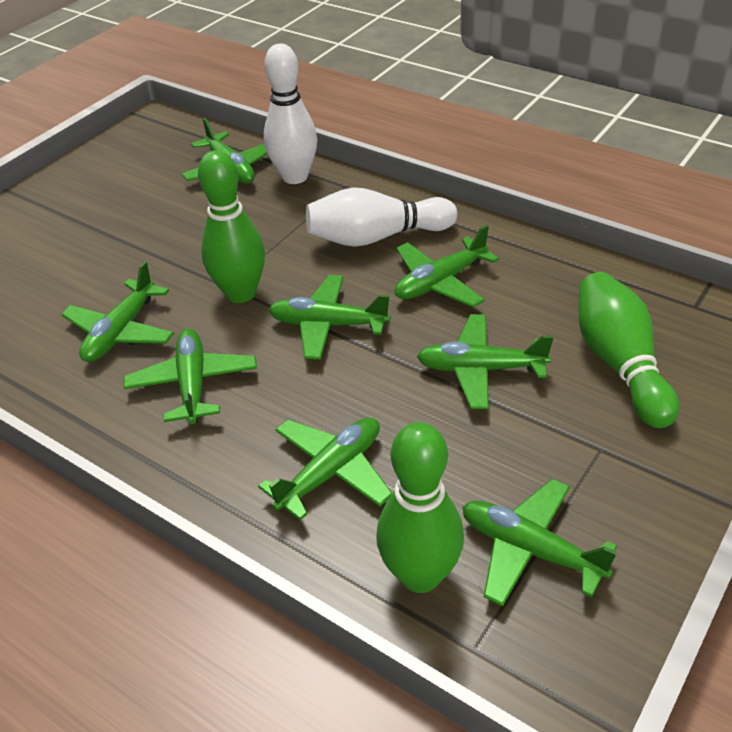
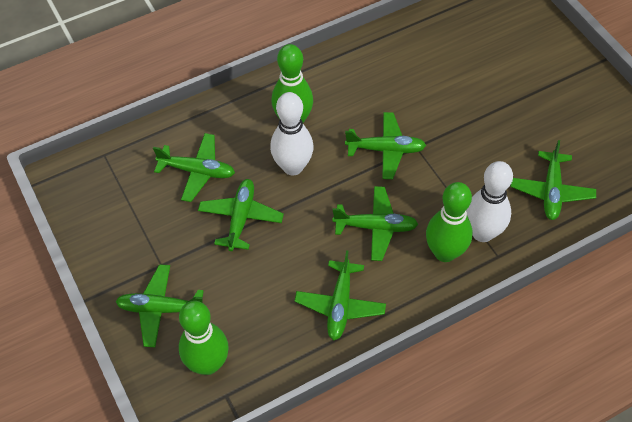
green plane: 8 -> 7

